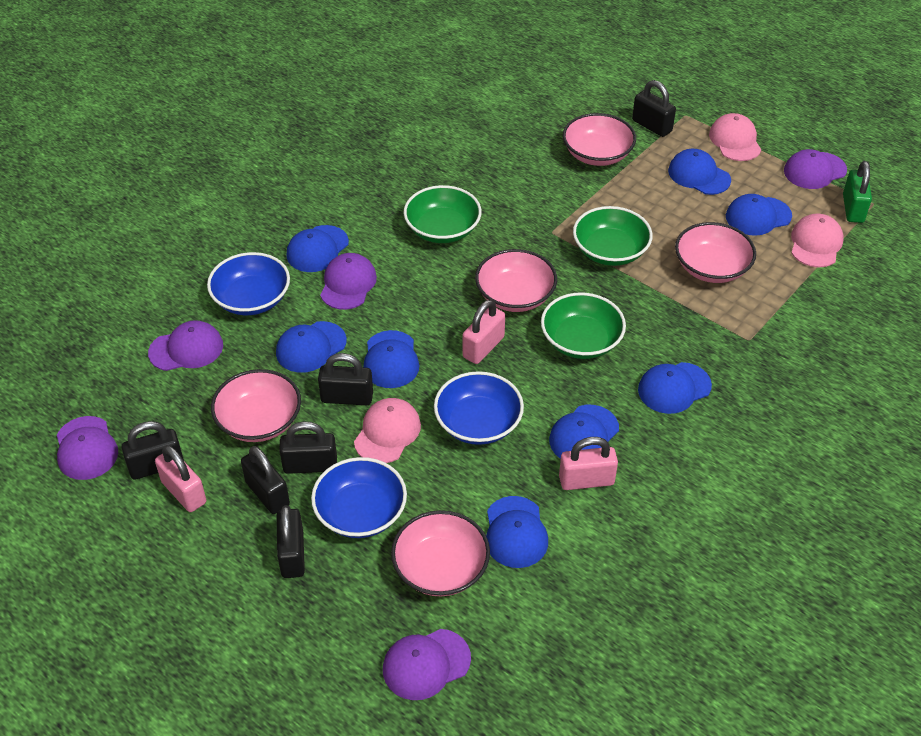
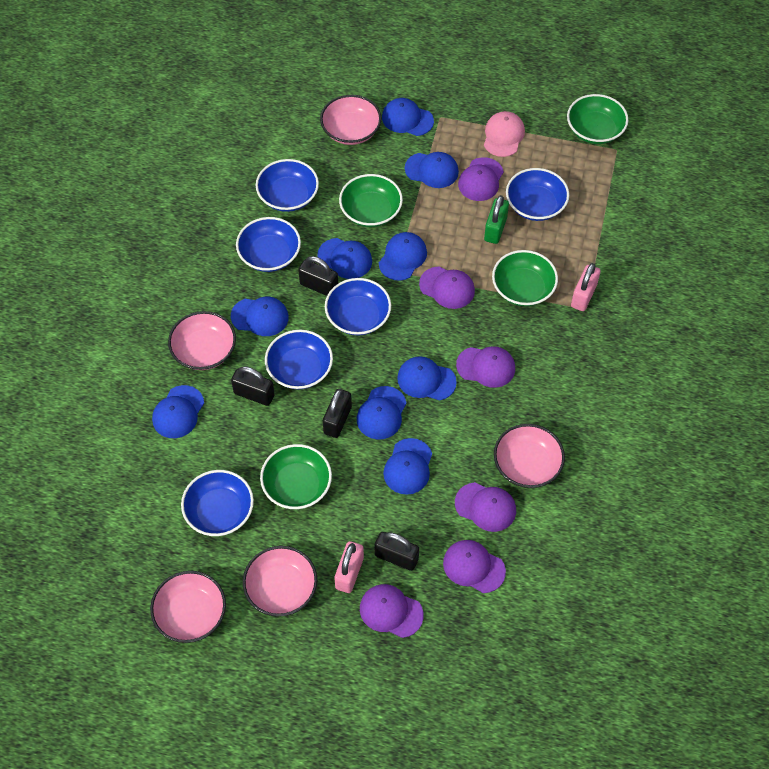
black padlock: 6 -> 4
blue bowl: 3 -> 6
blue cap: 8 -> 9
green bowl: 3 -> 4
pink cap: 3 -> 1
pink padlock: 3 -> 2
purple cap: 5 -> 6

